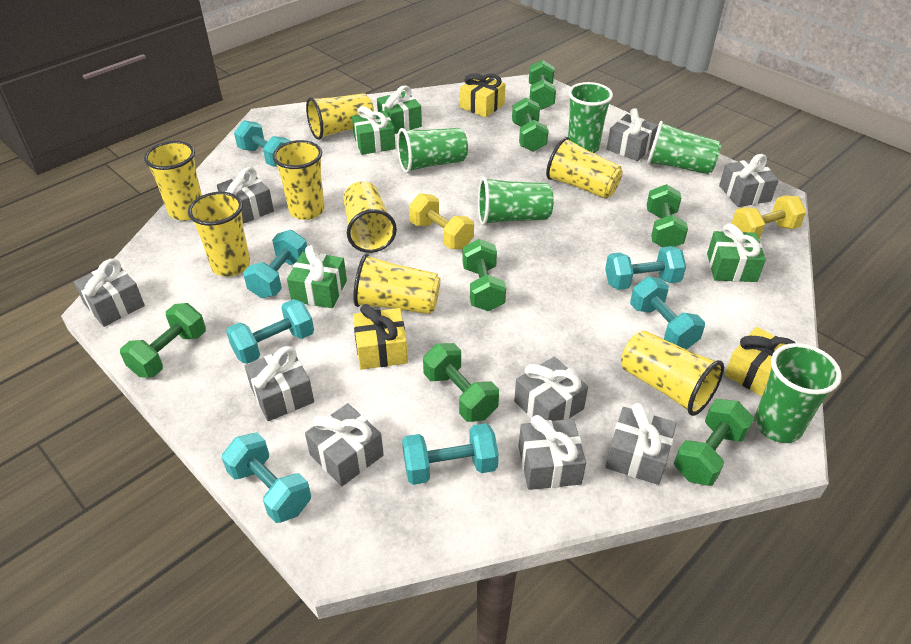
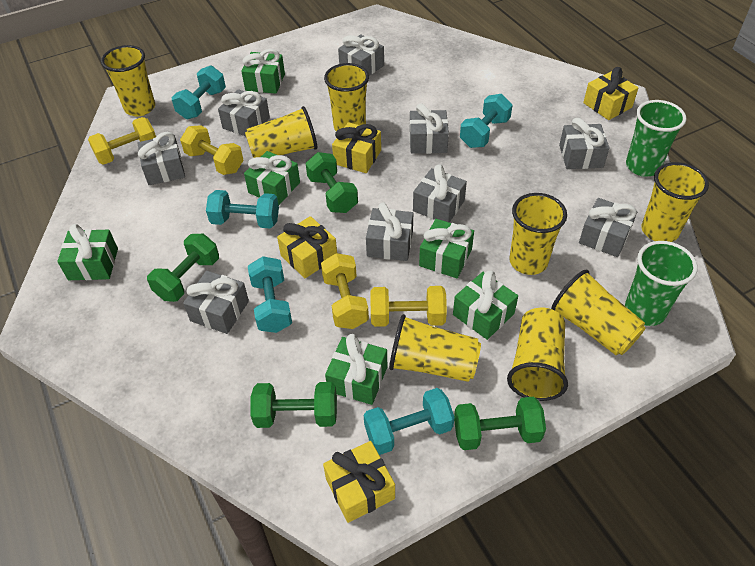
green cup: 5 -> 2
green dumbbell: 7 -> 4
green gift: 4 -> 6
turquoise dumbbell: 7 -> 5
yellow dumbbell: 2 -> 4
yellow gift: 3 -> 4

